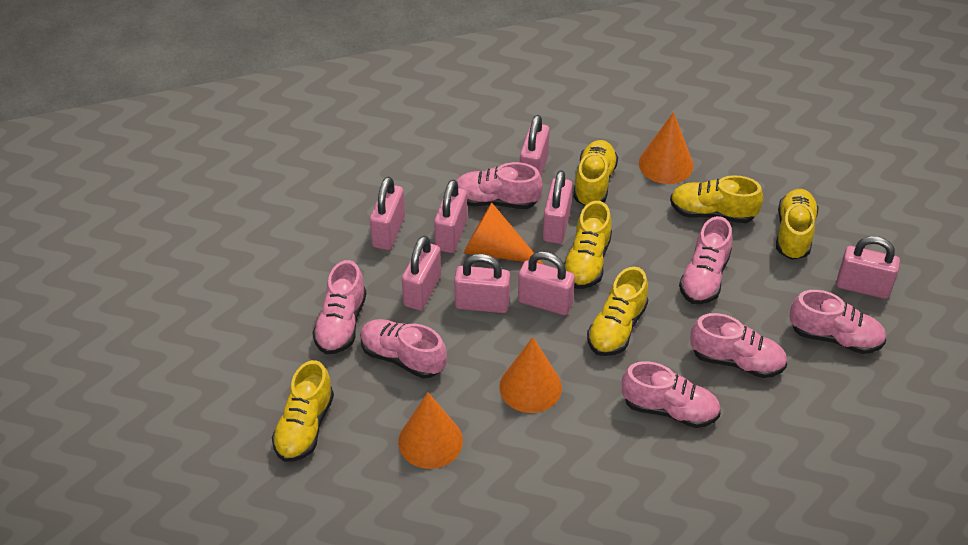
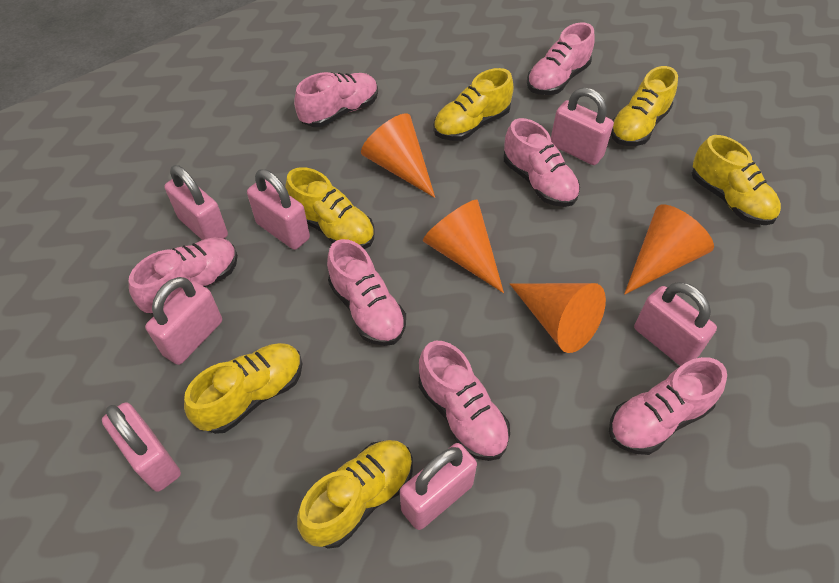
pink padlock: 8 -> 7

